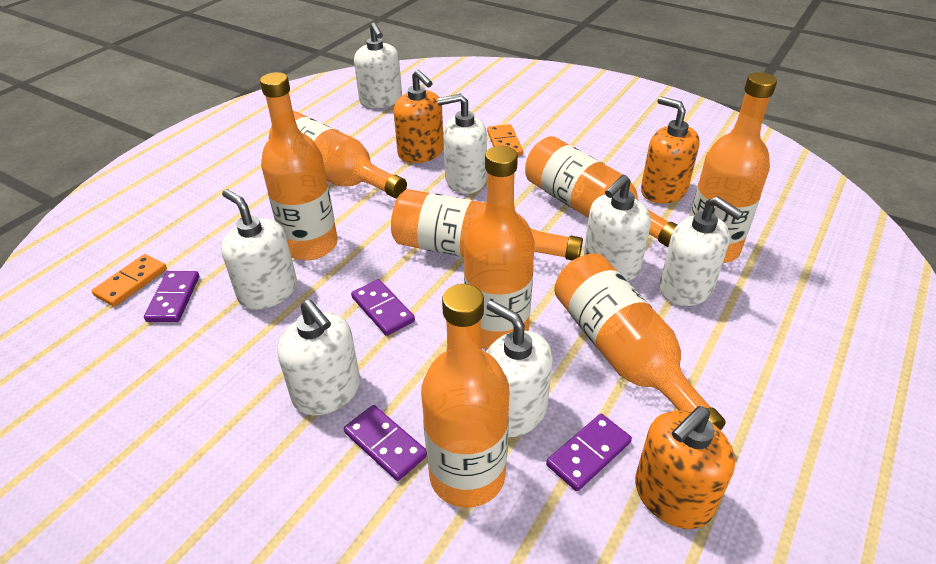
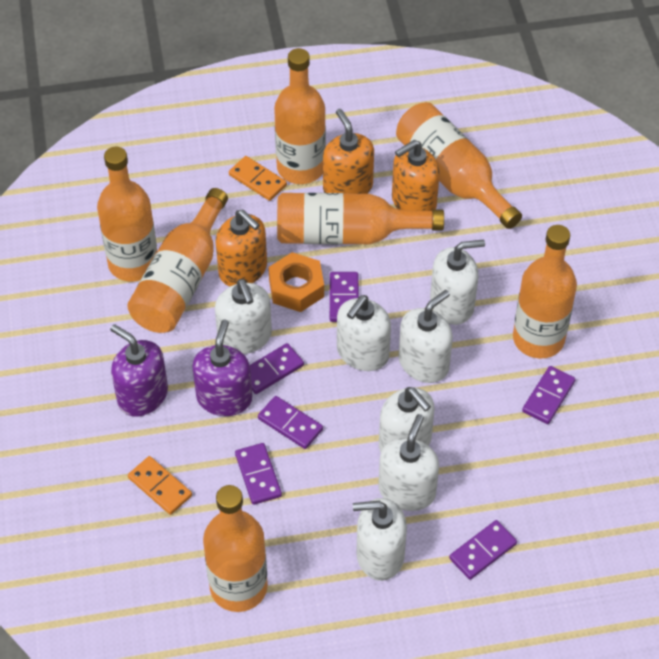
orange bottle: 8 -> 7
orange nut: 0 -> 1
purple domino: 4 -> 6
purple soap dispenser: 0 -> 2

